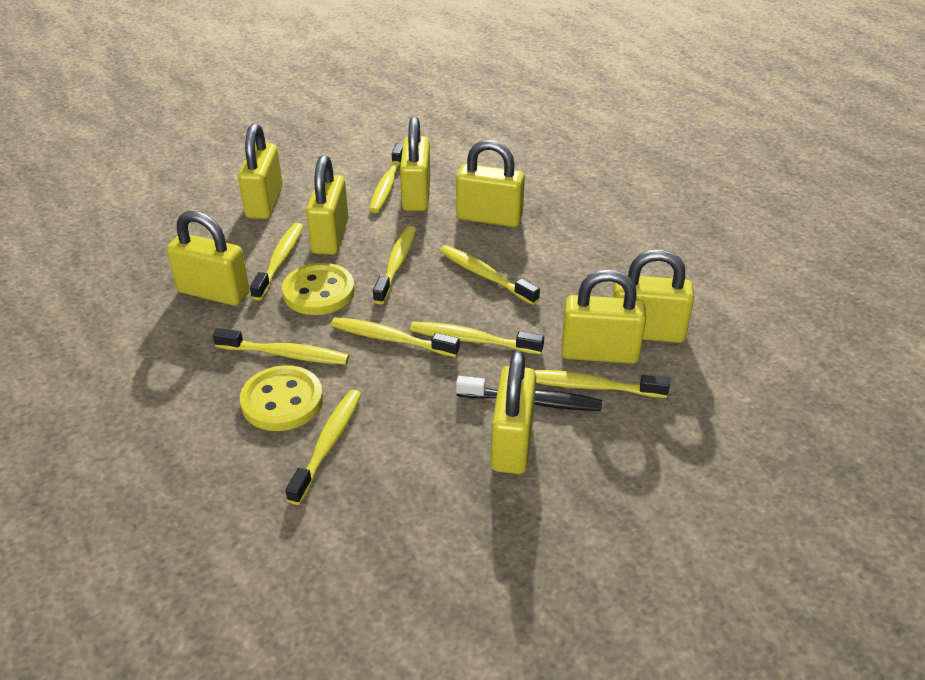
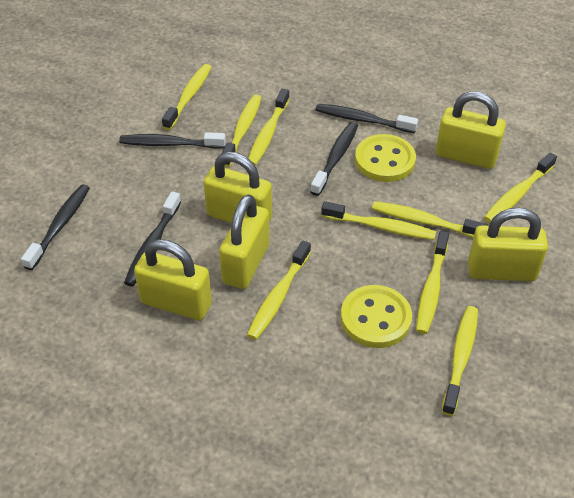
black toothbrush: 1 -> 5
yellow padlock: 8 -> 5

